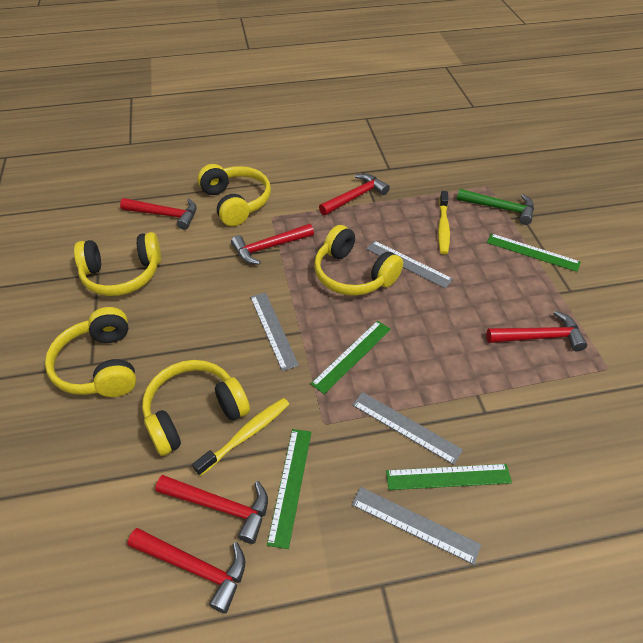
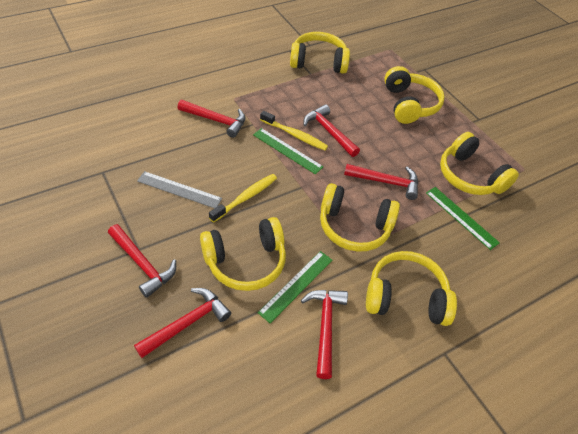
green hammer: 1 -> 0
green ruler: 4 -> 3
grey ruler: 4 -> 1
yellow headphones: 5 -> 6

